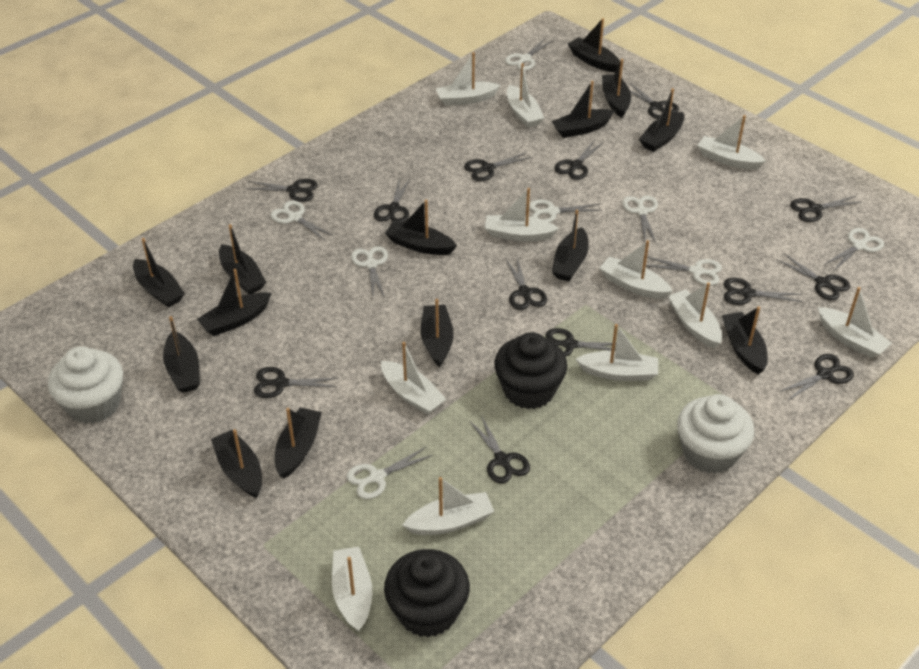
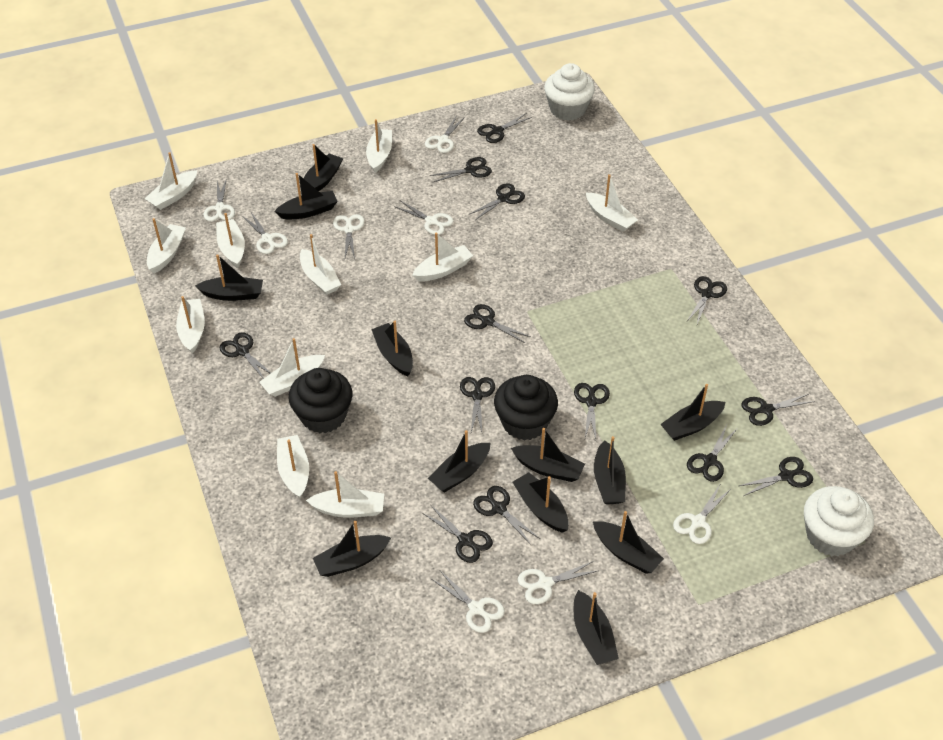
black boat: 14 -> 12

